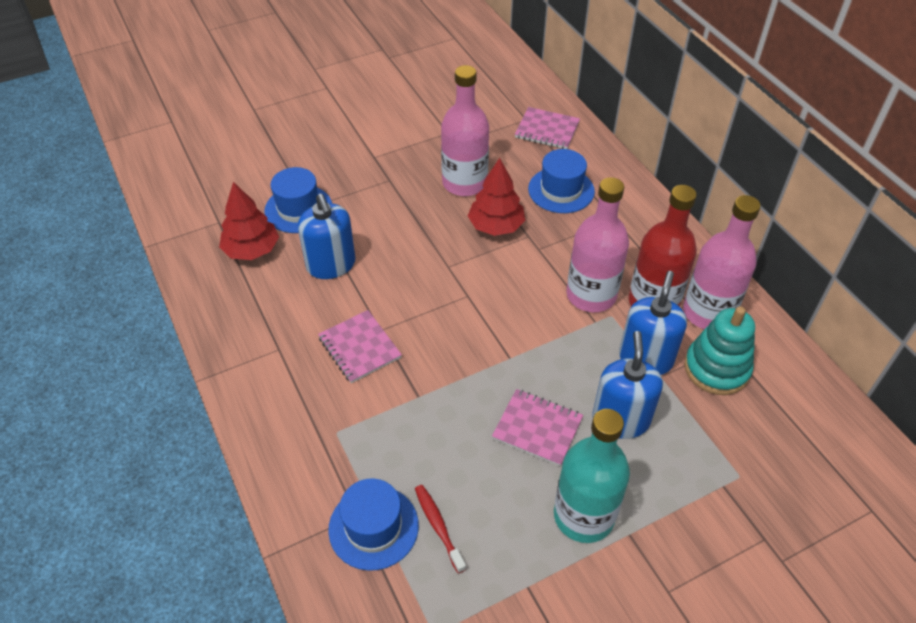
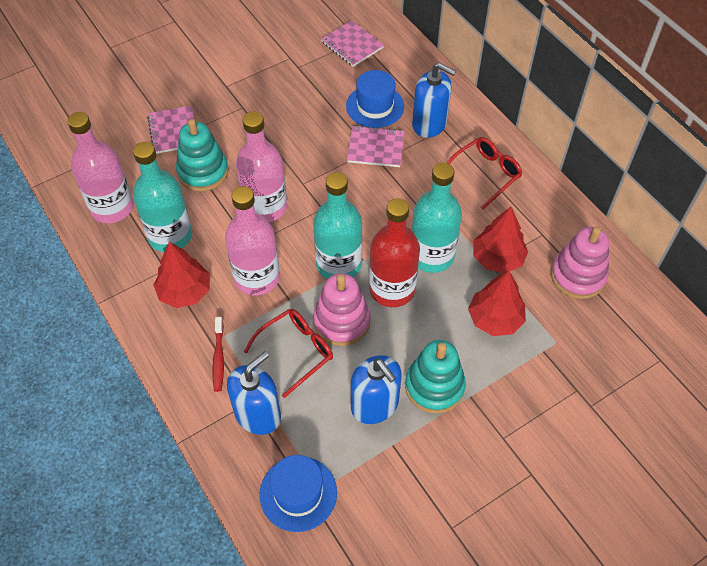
blue hat: 3 -> 2
pink stacking toy: 0 -> 2
red glasses: 0 -> 2
red tree: 2 -> 3
turquoise bottle: 1 -> 3
turquoise stacking toy: 1 -> 2

